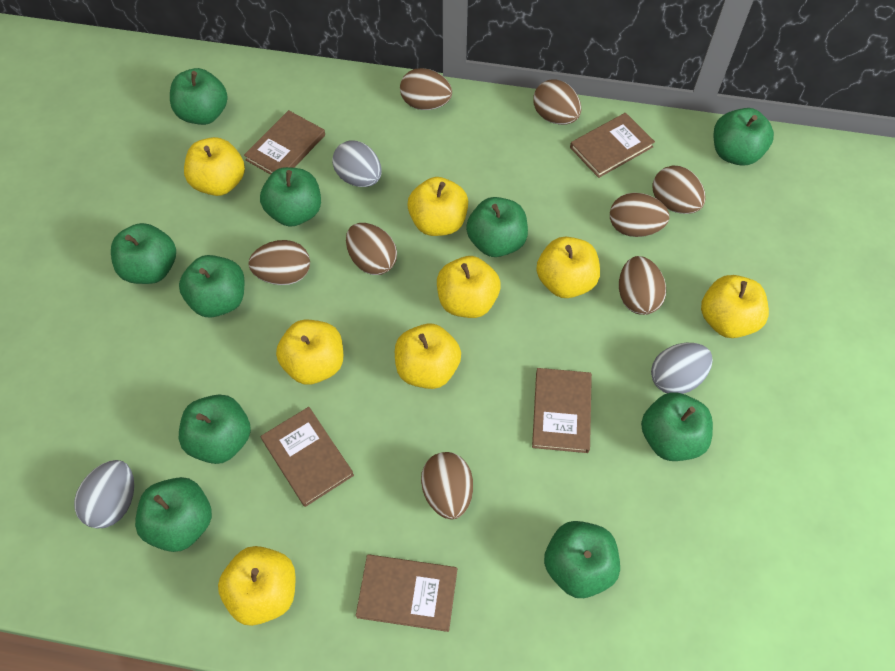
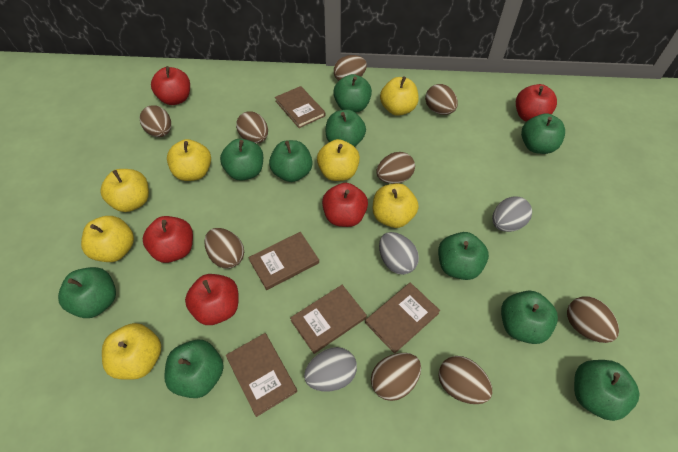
brown egg: 8 -> 9
red apple: 0 -> 5
yellow apple: 8 -> 7

